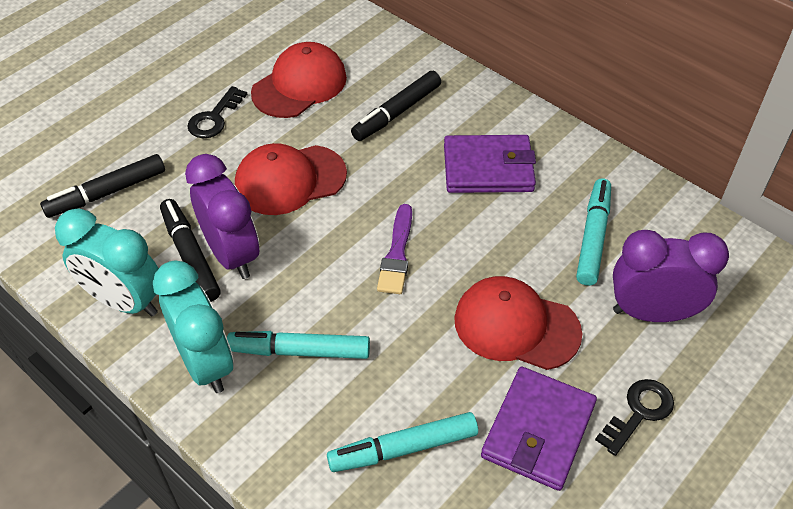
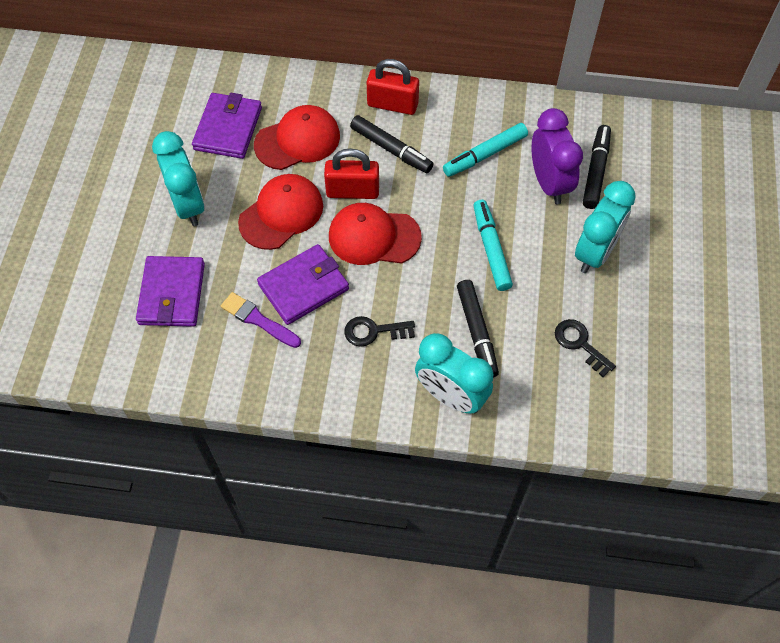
purple clock: 2 -> 1
purple wallet: 2 -> 3
red padlock: 0 -> 2
turquoise clock: 2 -> 3
turquoise marker: 3 -> 2

